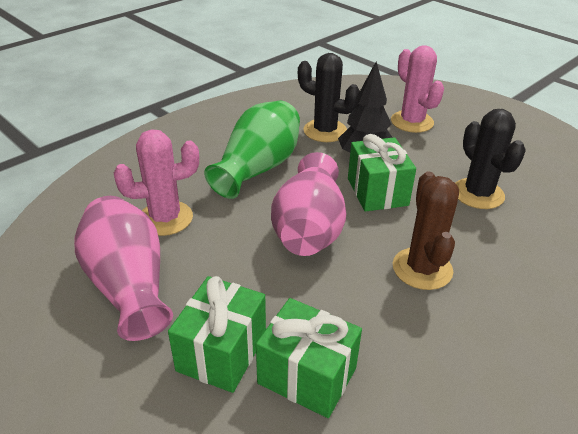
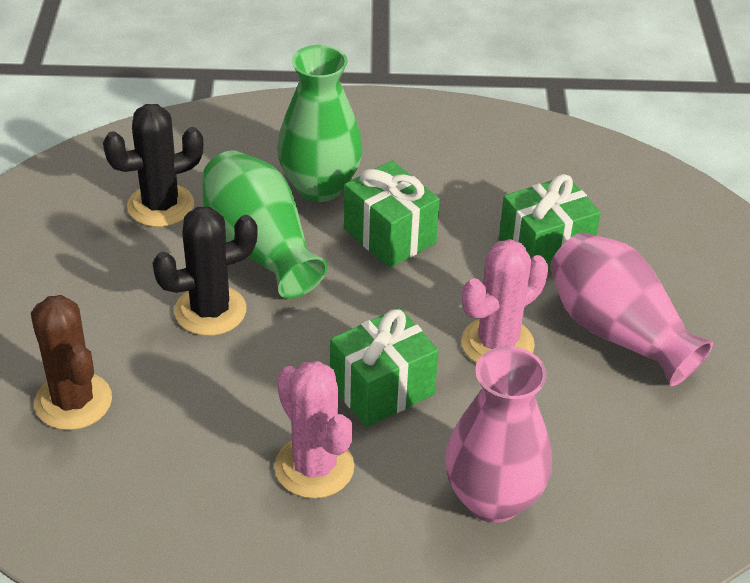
black tree: 1 -> 0
green vase: 1 -> 2

